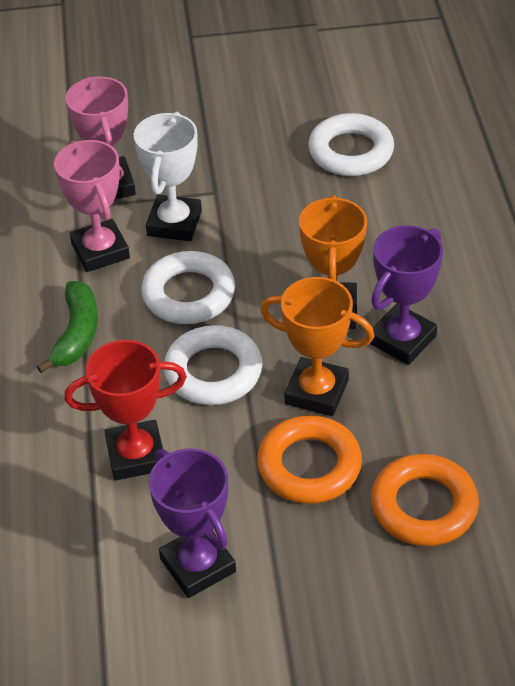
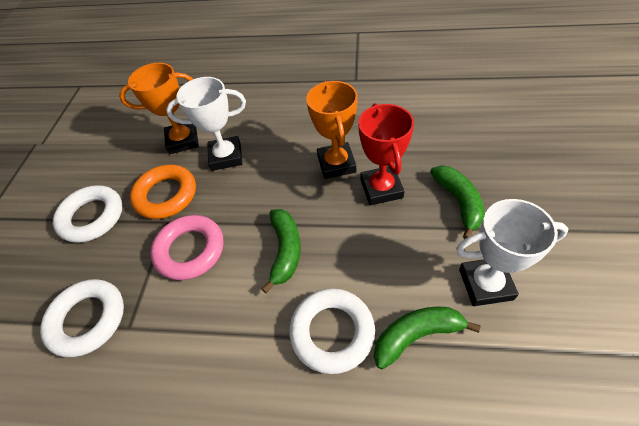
green banana: 1 -> 3
orange ring: 2 -> 1
pink ring: 0 -> 1
pink trophy: 2 -> 0
purple trophy: 2 -> 0
white trophy: 1 -> 2

